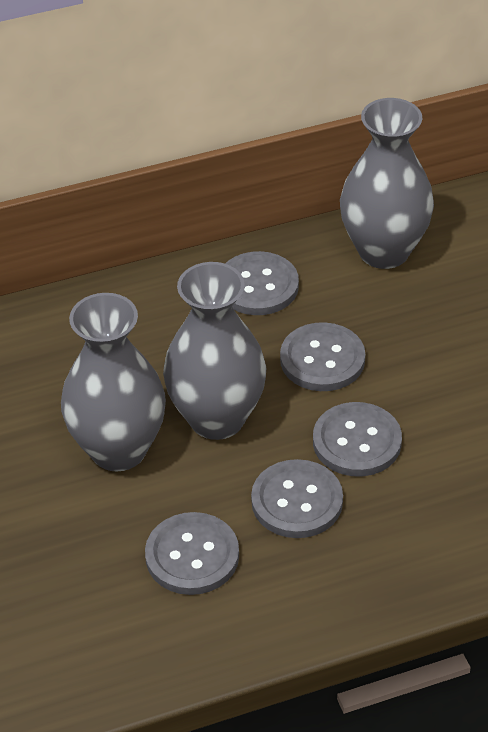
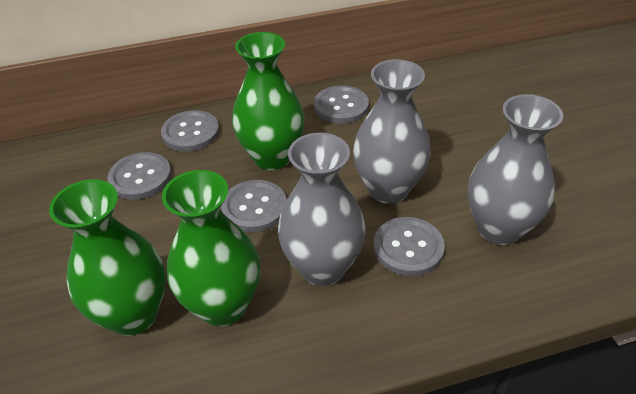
green vase: 0 -> 3

